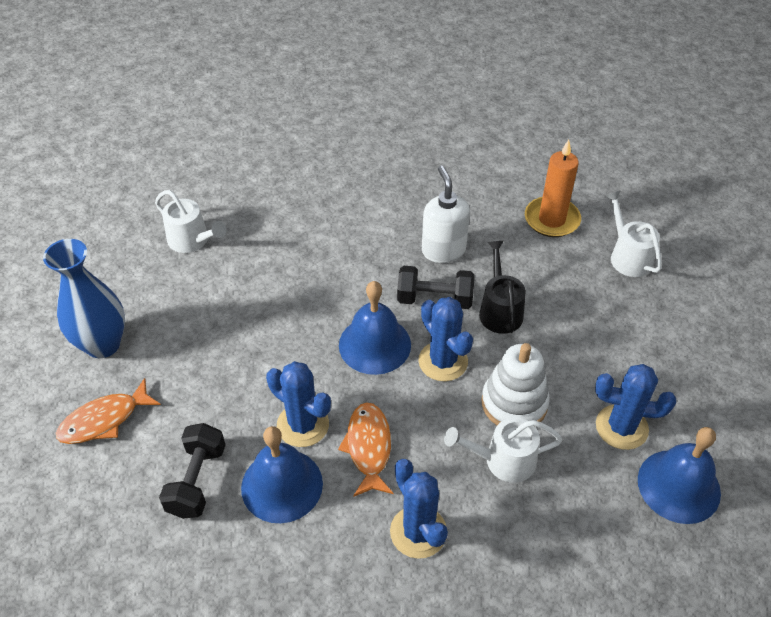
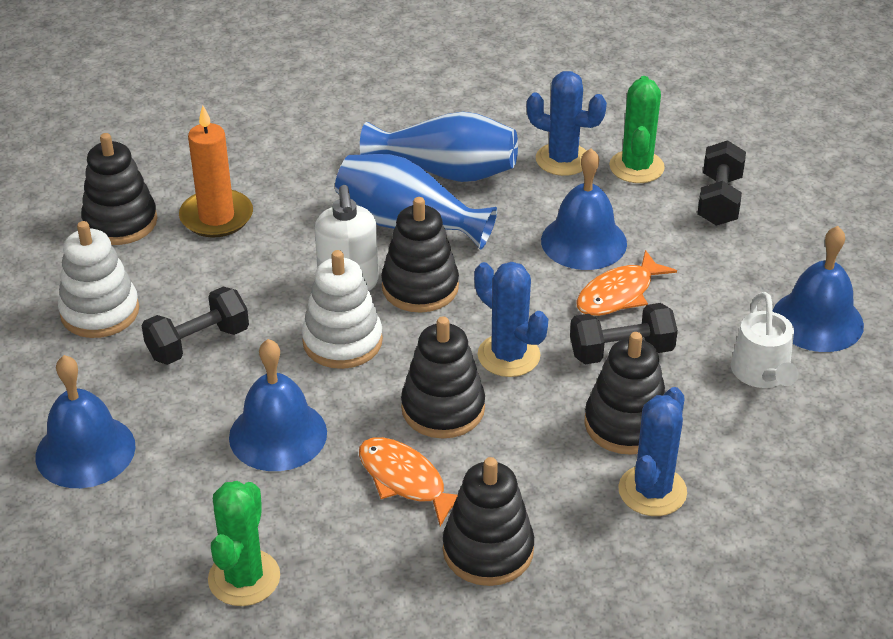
black dumbbell: 2 -> 3
black stacking toy: 0 -> 5
black watering can: 1 -> 0
blue bell: 3 -> 4
blue cactus: 4 -> 3
blue vase: 1 -> 2
green cactus: 0 -> 2
white stacking toy: 1 -> 2
white watering can: 3 -> 1

